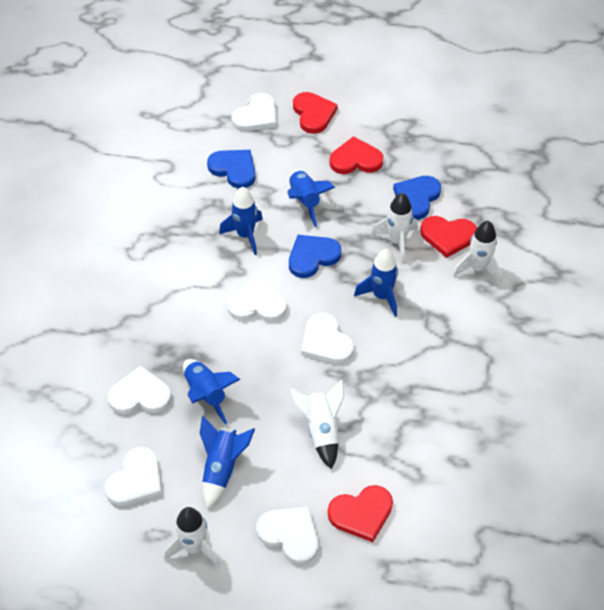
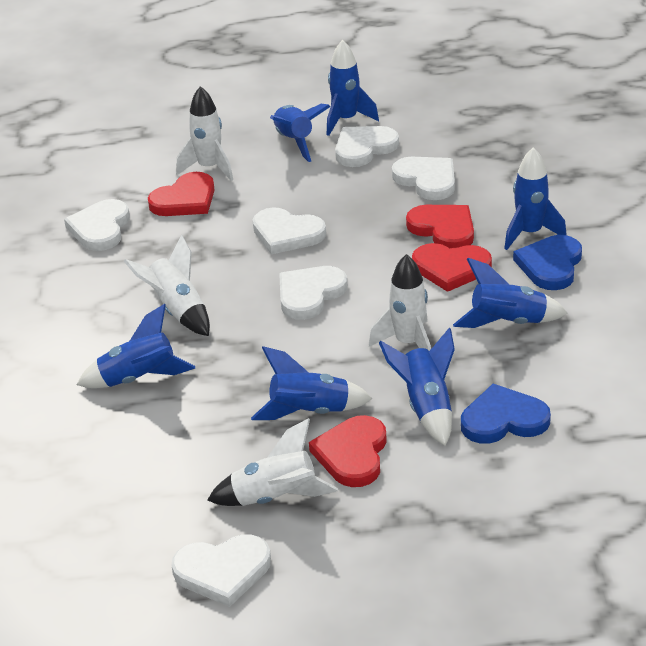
blue heart: 3 -> 2
blue rocket: 5 -> 7

